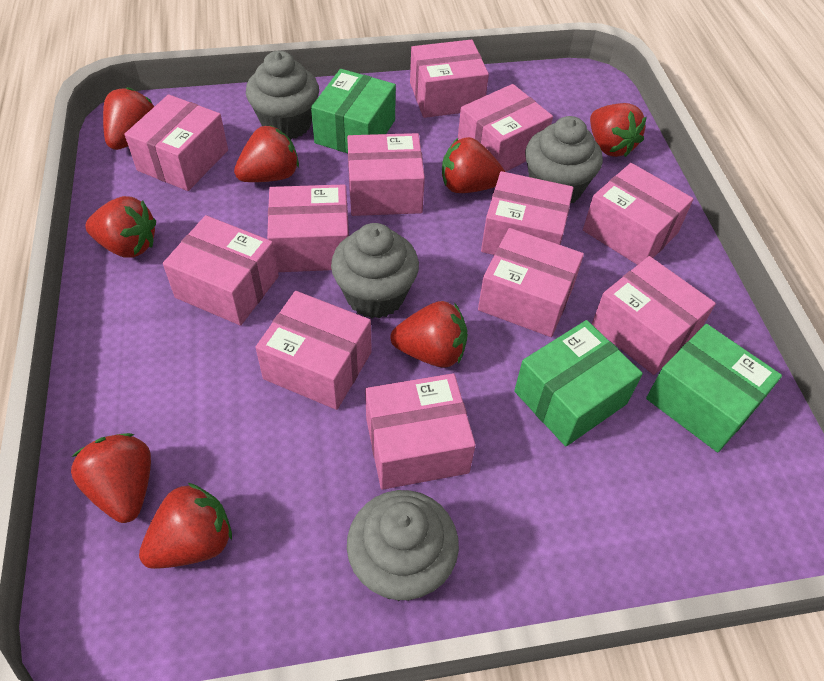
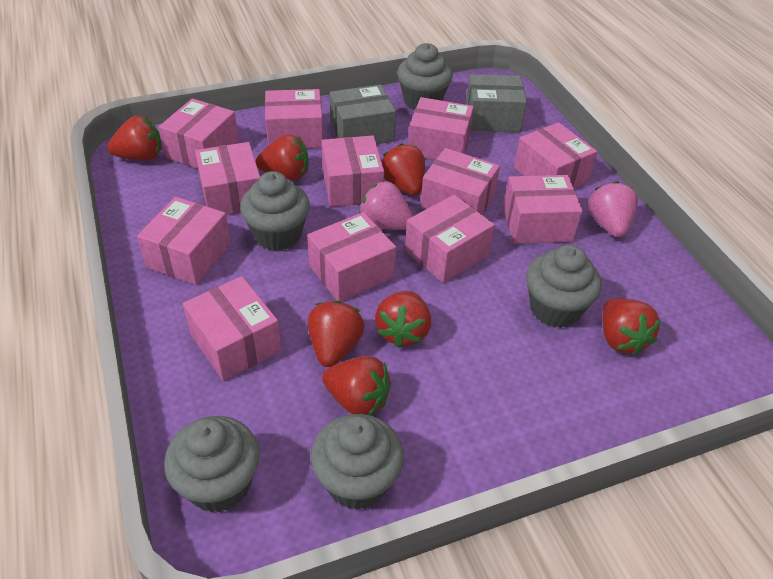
green box: 3 -> 0
grey box: 0 -> 2
grey cupcake: 4 -> 5
pink strawberry: 0 -> 2
red strawberry: 8 -> 7

